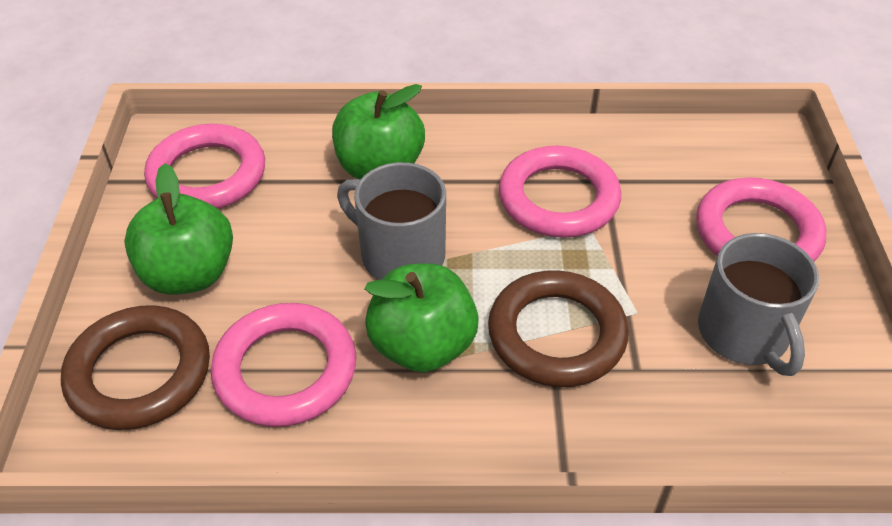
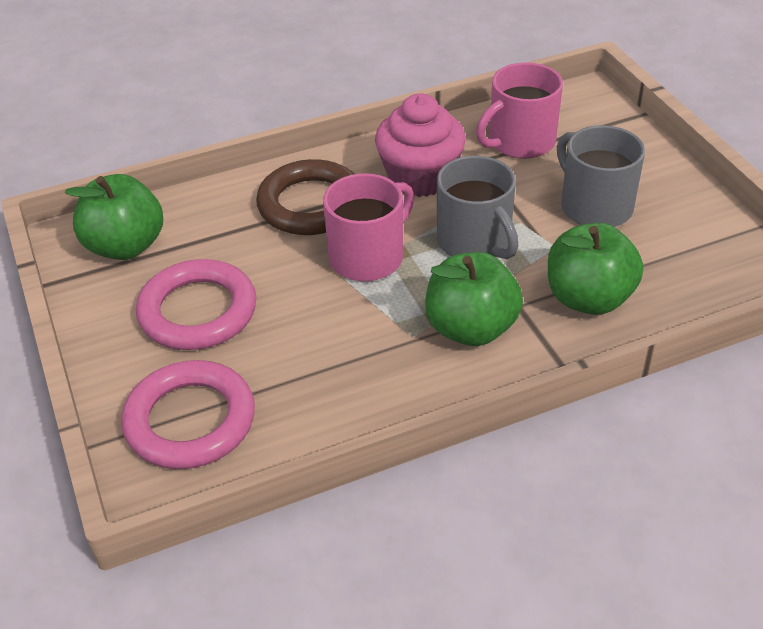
brown ring: 2 -> 1
pink cupcake: 0 -> 1
pink mug: 0 -> 2
pink ring: 4 -> 2

